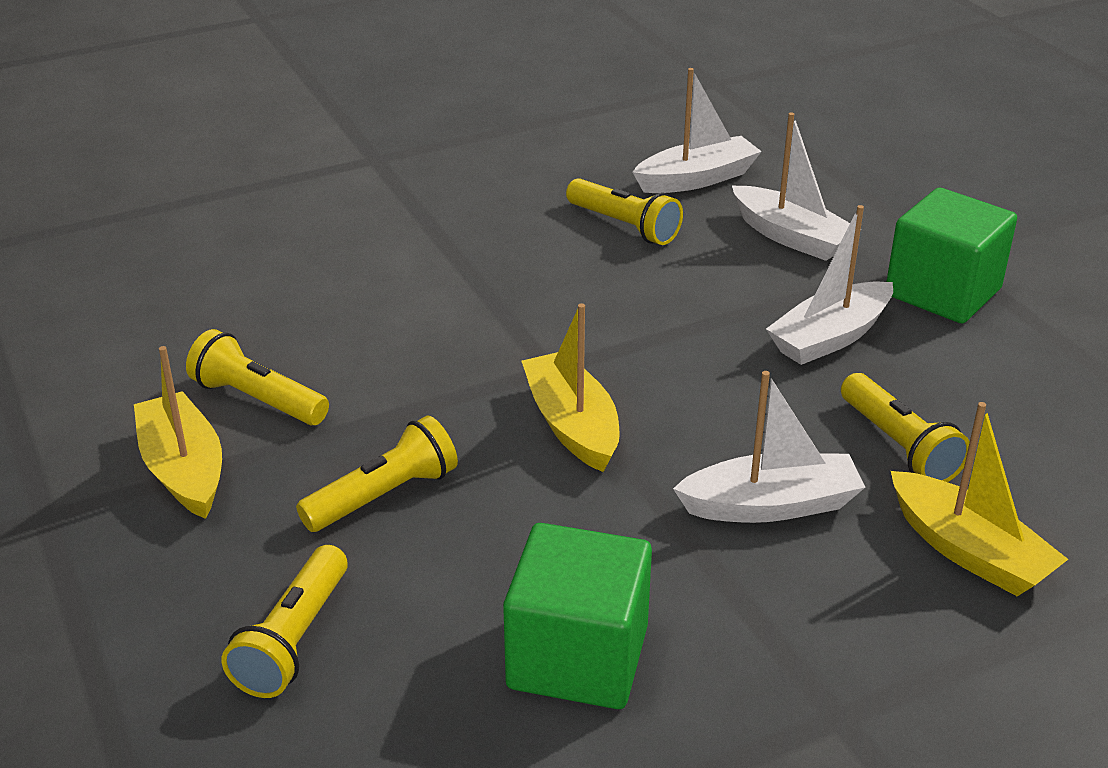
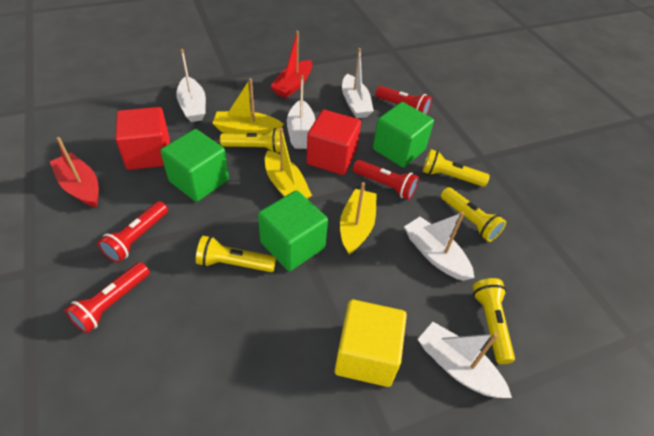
green cube: 2 -> 3
red boat: 0 -> 2
red cube: 0 -> 2
red flashlight: 0 -> 4
white boat: 4 -> 5
yellow cube: 0 -> 1

